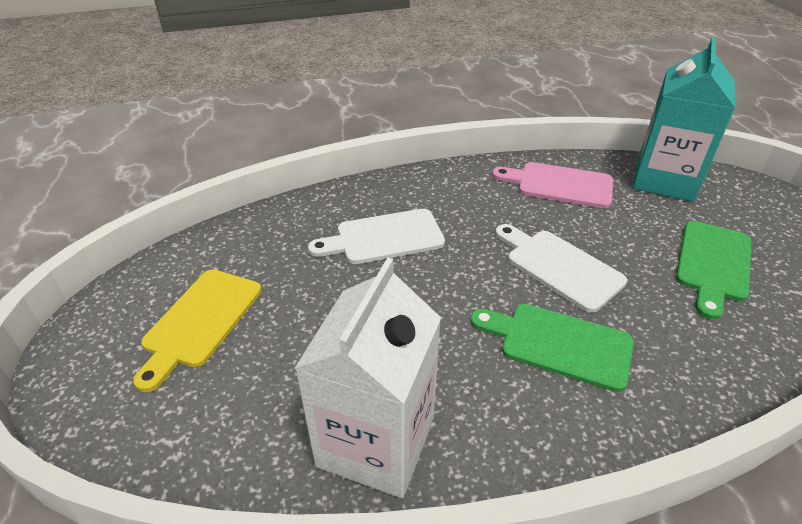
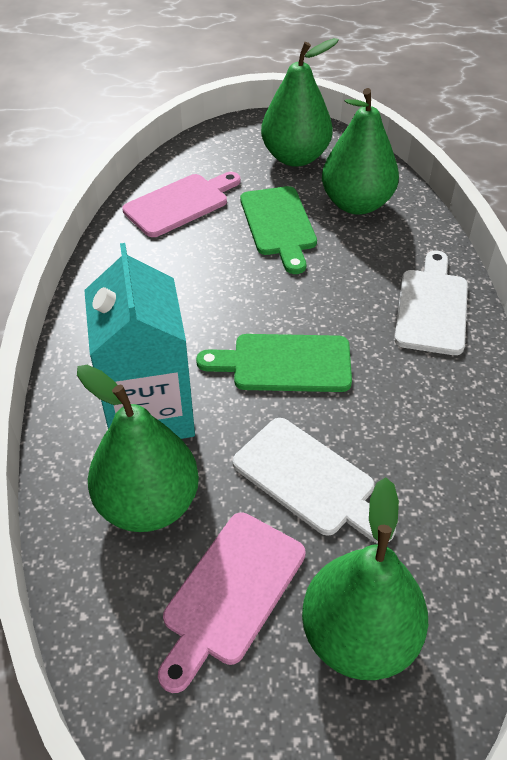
green pear: 0 -> 4
pink cutting board: 1 -> 2
white carton: 1 -> 0
yellow cutting board: 1 -> 0

